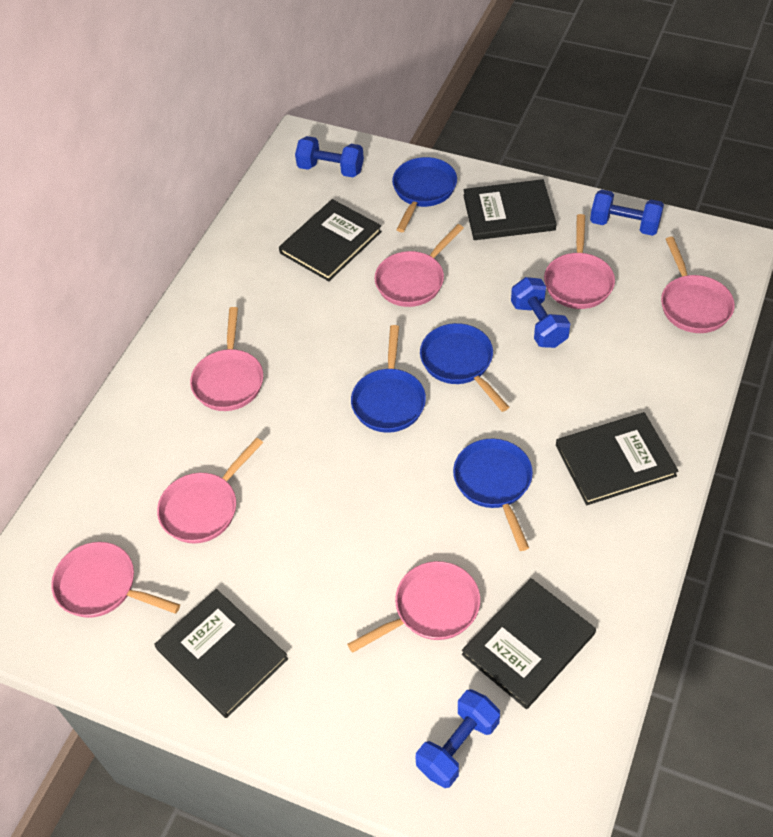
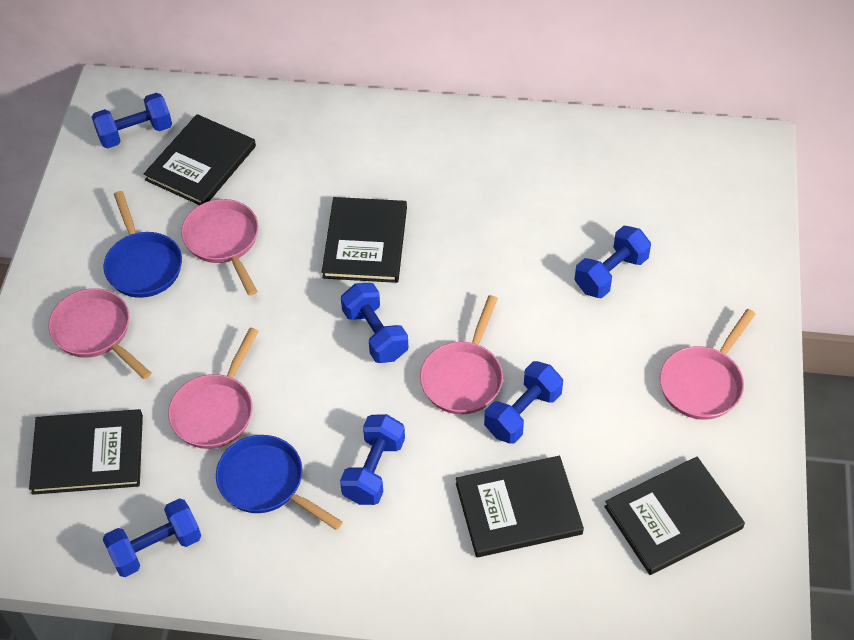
blue dumbbell: 4 -> 6
blue pan: 4 -> 2
pink pan: 7 -> 5

